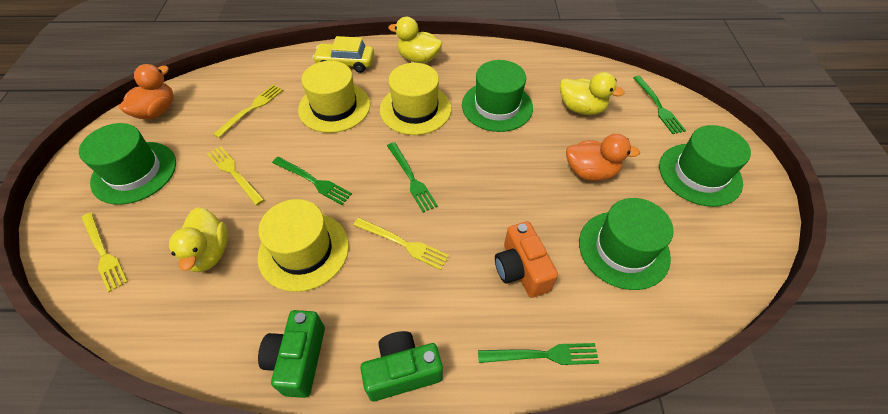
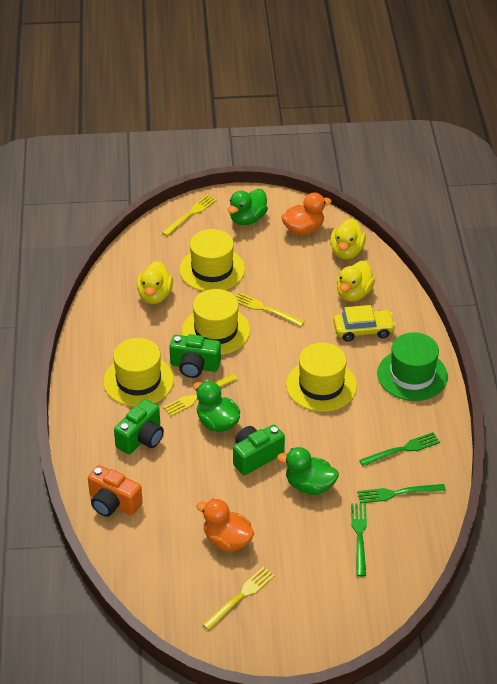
green camera: 2 -> 3
green duck: 0 -> 3
green fork: 4 -> 3
green hat: 4 -> 1
yellow hat: 3 -> 4

